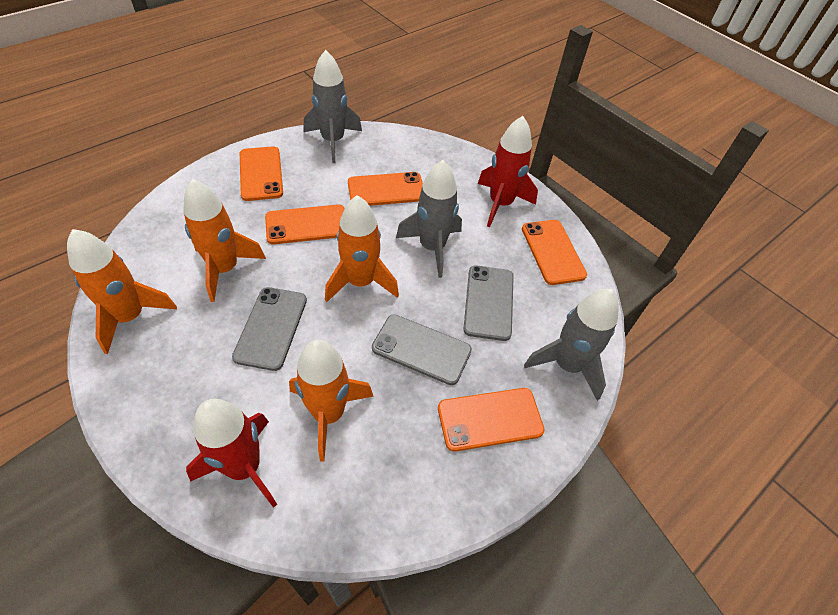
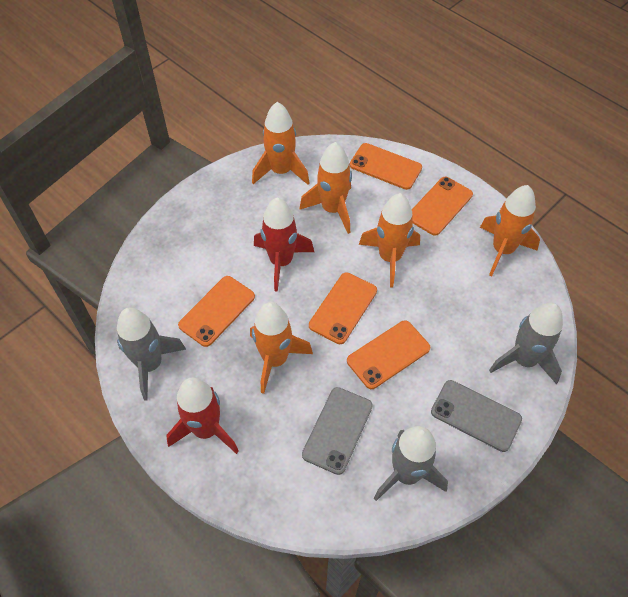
grey phone: 3 -> 2
orange rocket: 4 -> 5

